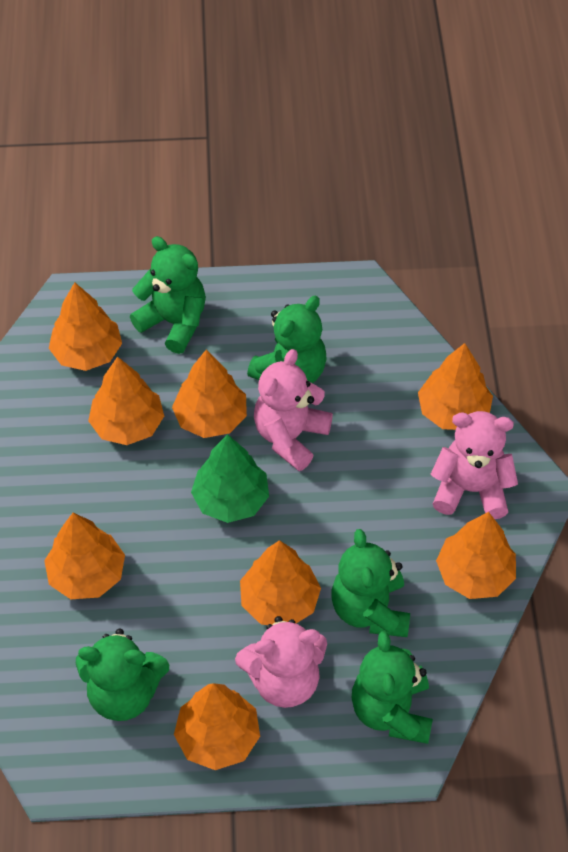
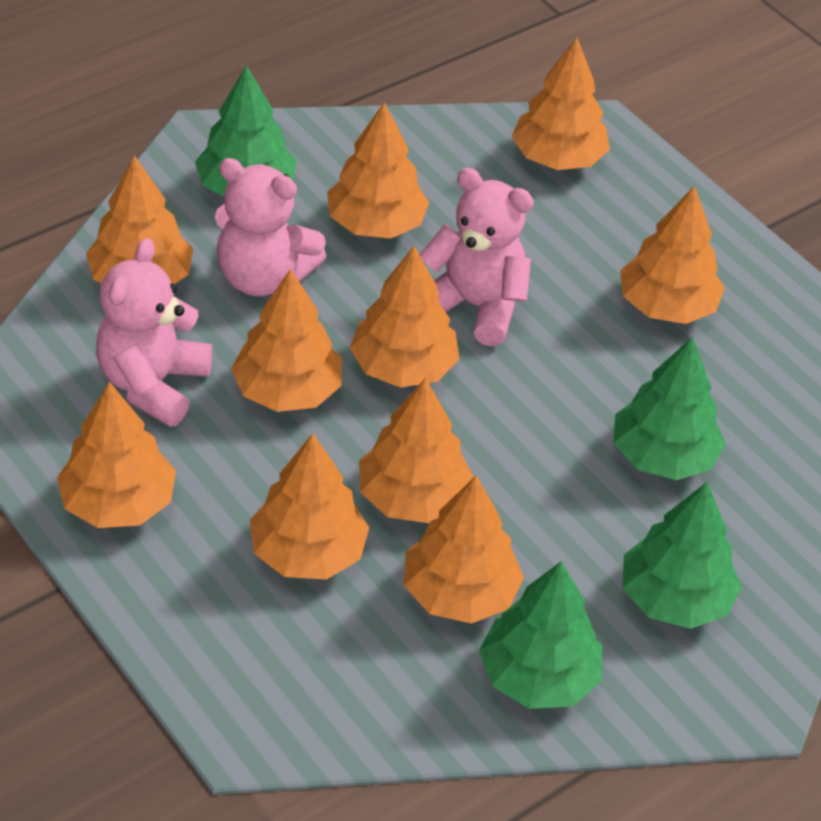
green teddy bear: 5 -> 0
green tree: 1 -> 4
orange tree: 8 -> 10

